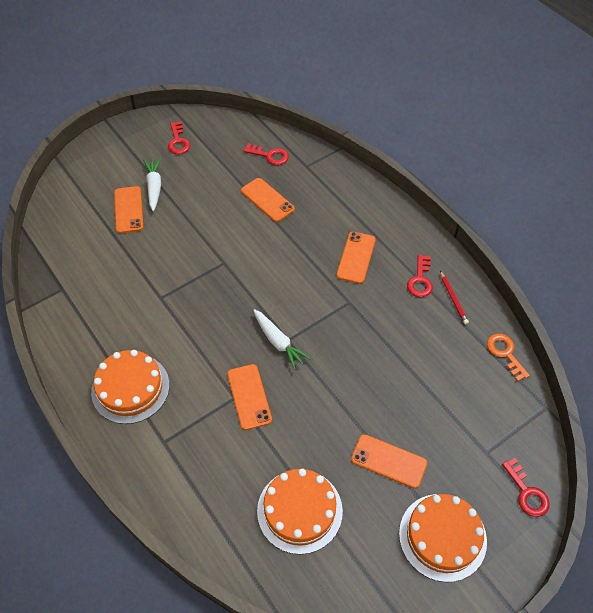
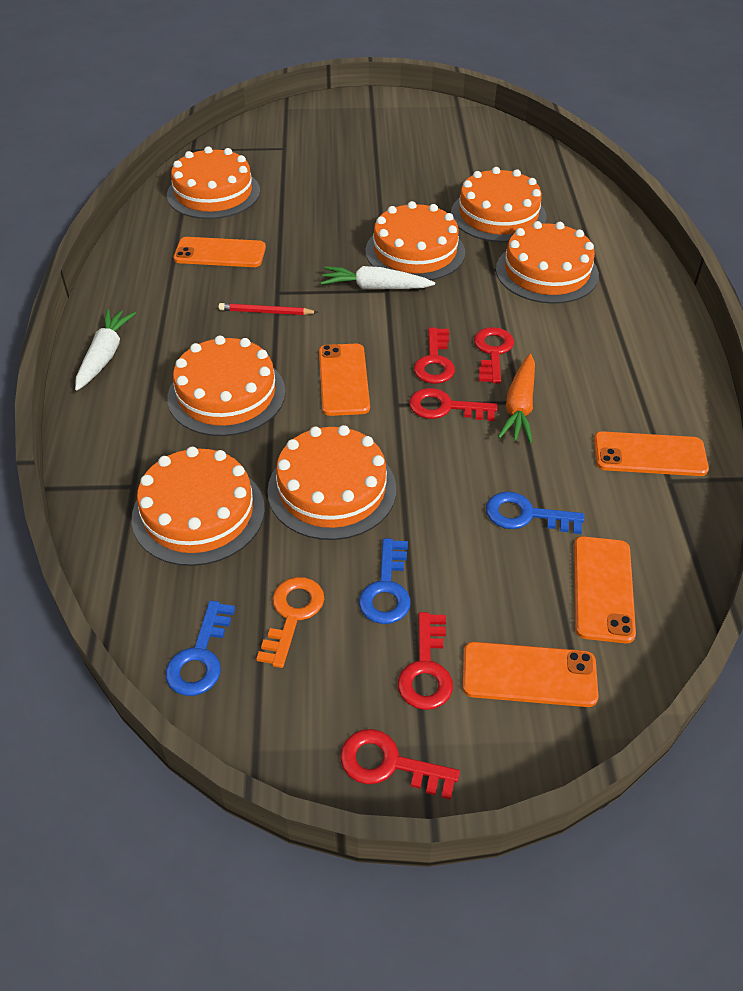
blue key: 0 -> 3
orange cake: 3 -> 7
orange carrot: 0 -> 1
red key: 4 -> 5

